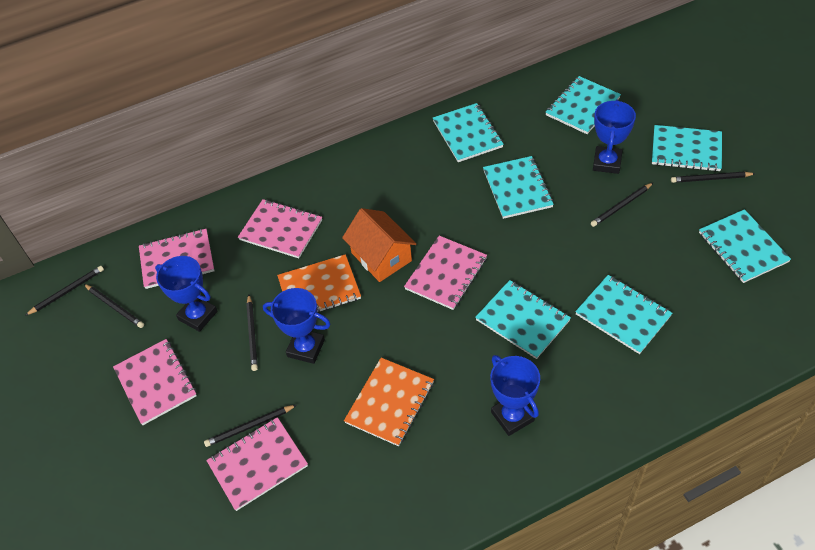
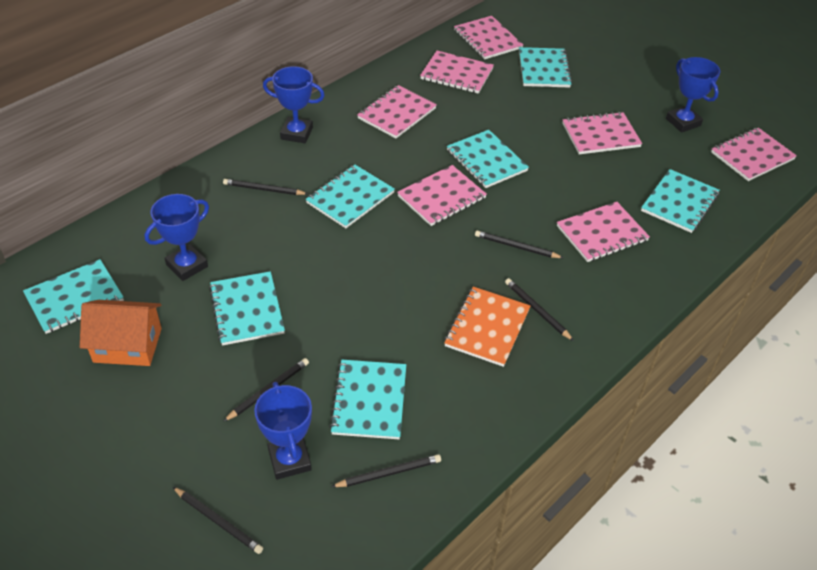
orange notebook: 2 -> 1
pink notebook: 5 -> 7

